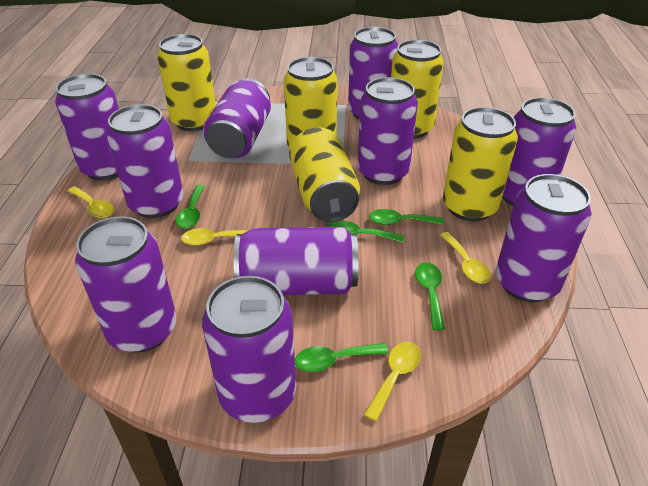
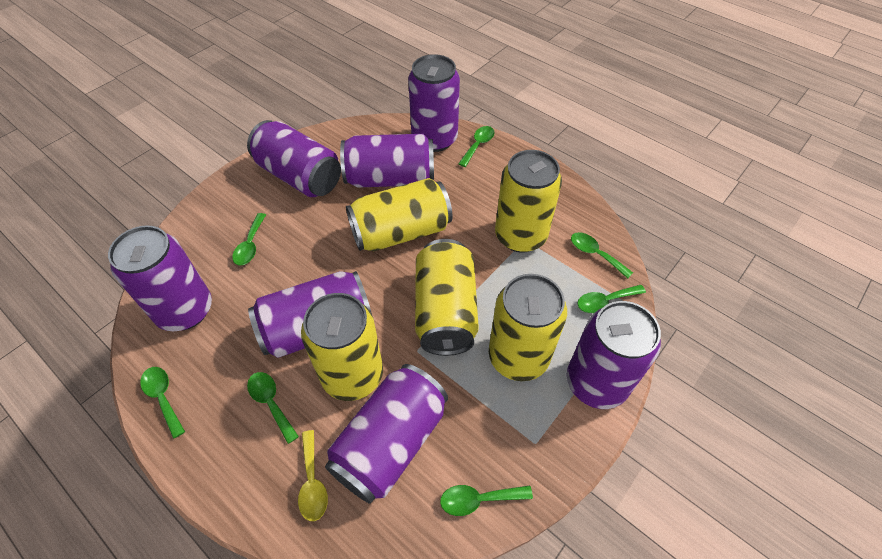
green spoon: 5 -> 7
purple can: 10 -> 7
yellow spoon: 4 -> 1

